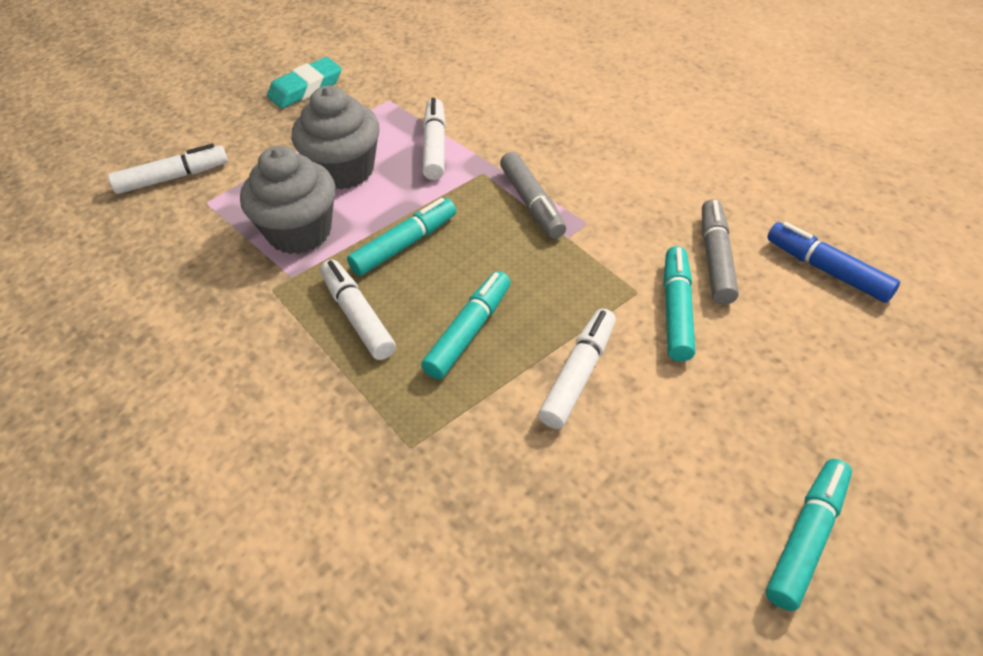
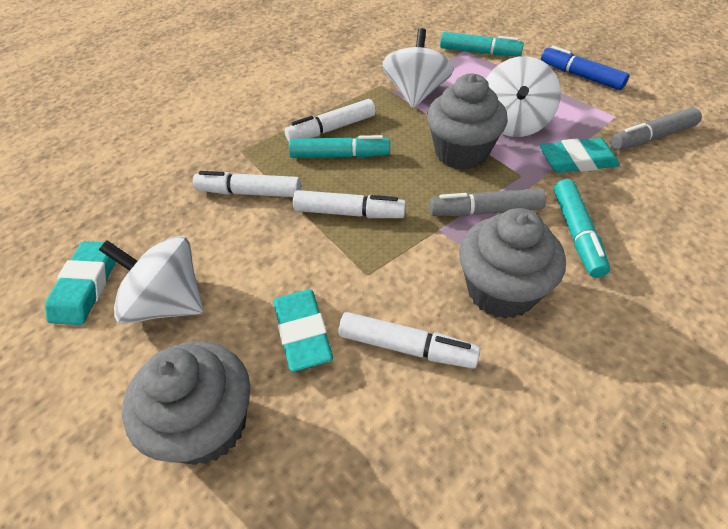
grey cupcake: 2 -> 3
turquoise eraser: 1 -> 3
turquoise marker: 4 -> 3
white spinning top: 0 -> 3

